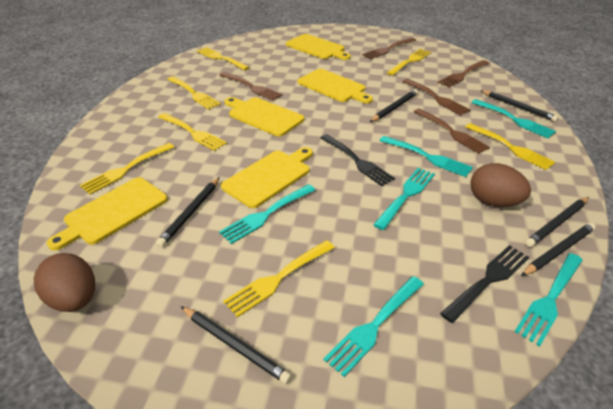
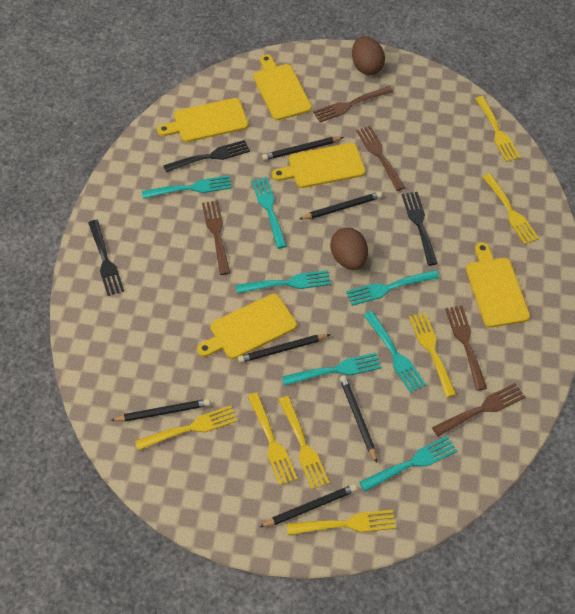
black fork: 2 -> 3
turquoise fork: 6 -> 7

